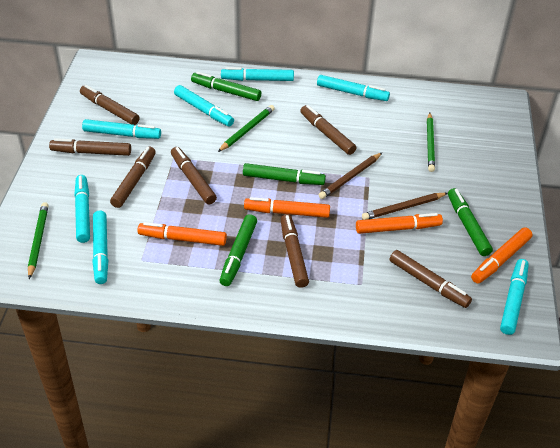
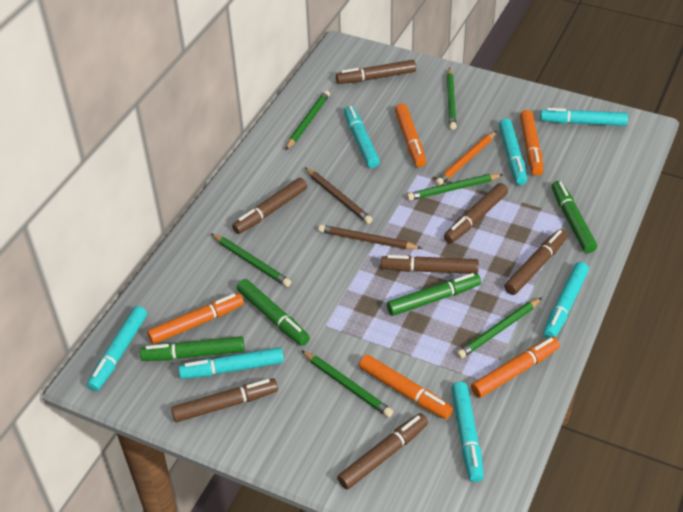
green pencil: 3 -> 6
orange marker: 4 -> 5
orange pencil: 0 -> 1

